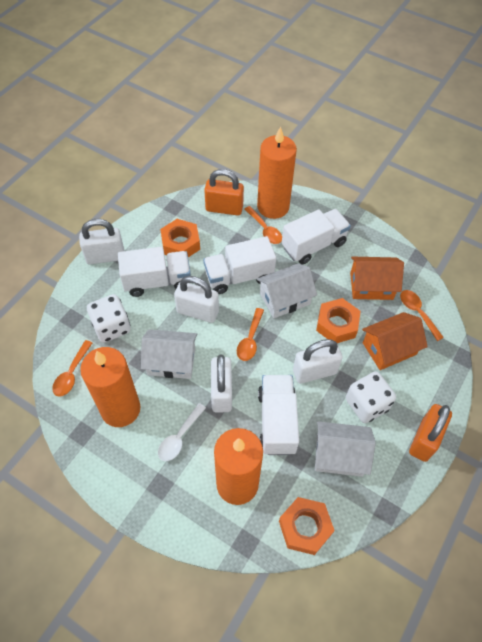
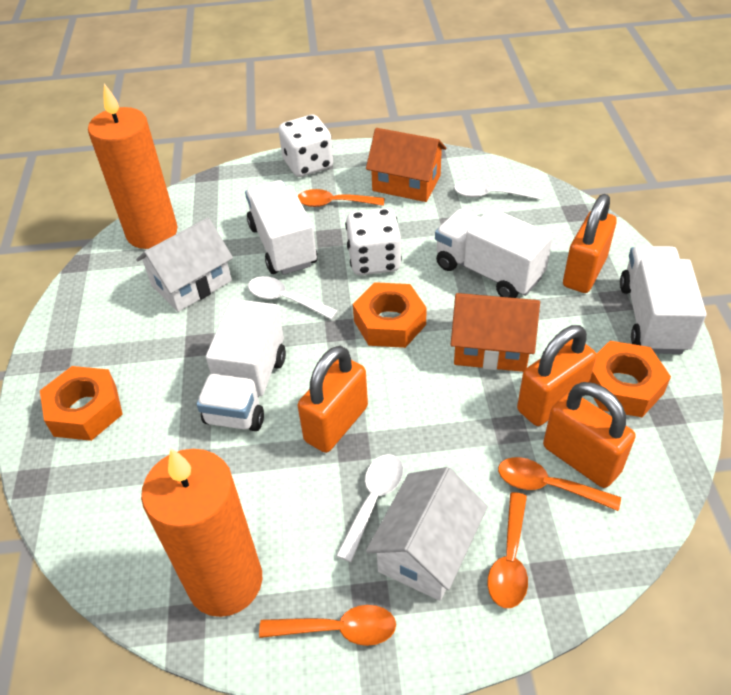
orange candle: 3 -> 2
orange padlock: 2 -> 4
white house: 3 -> 2
white padlock: 4 -> 0
white spoon: 1 -> 3

